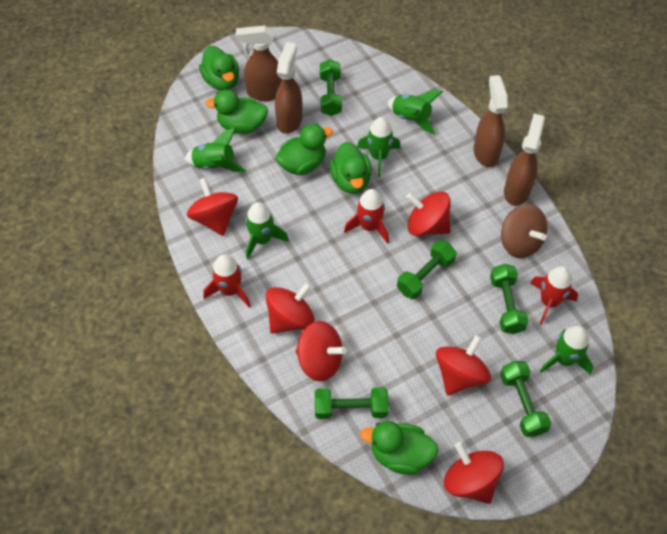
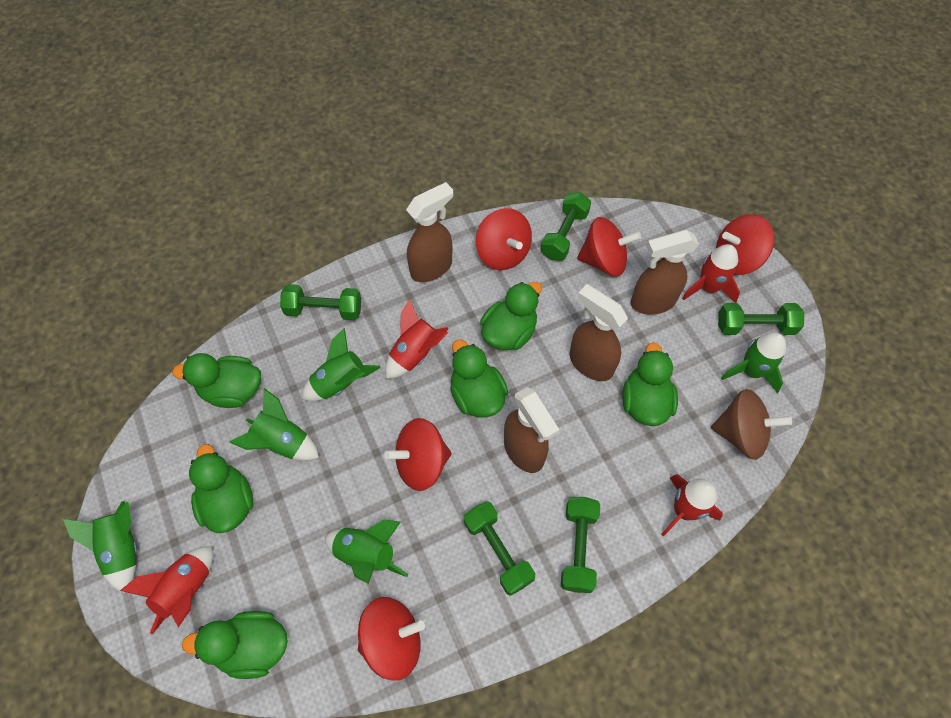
green duck: 5 -> 6
red rocket: 3 -> 4
red spinning top: 6 -> 5

